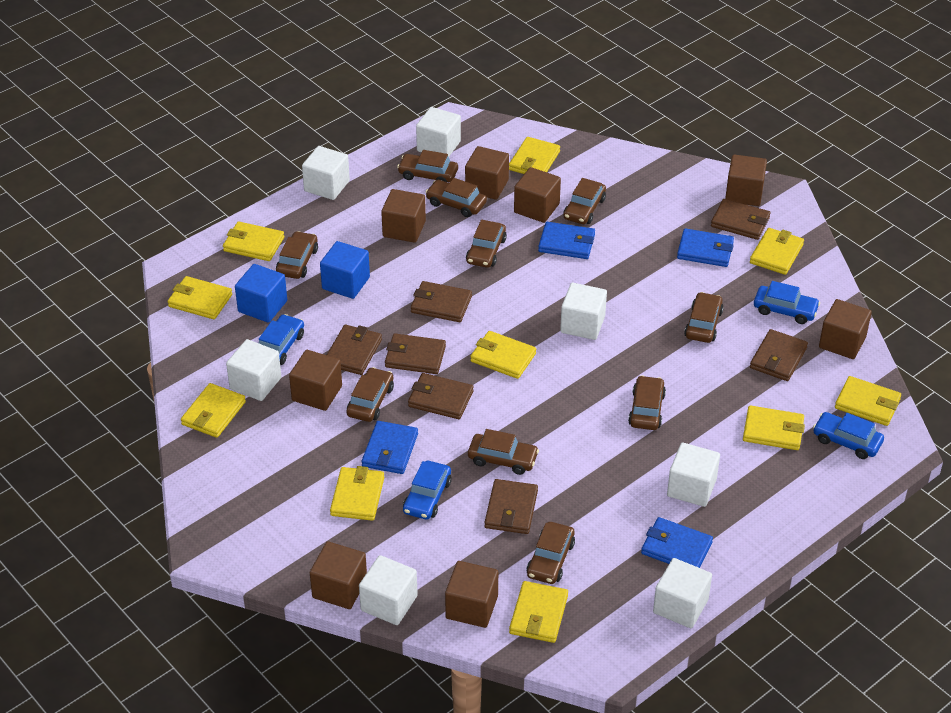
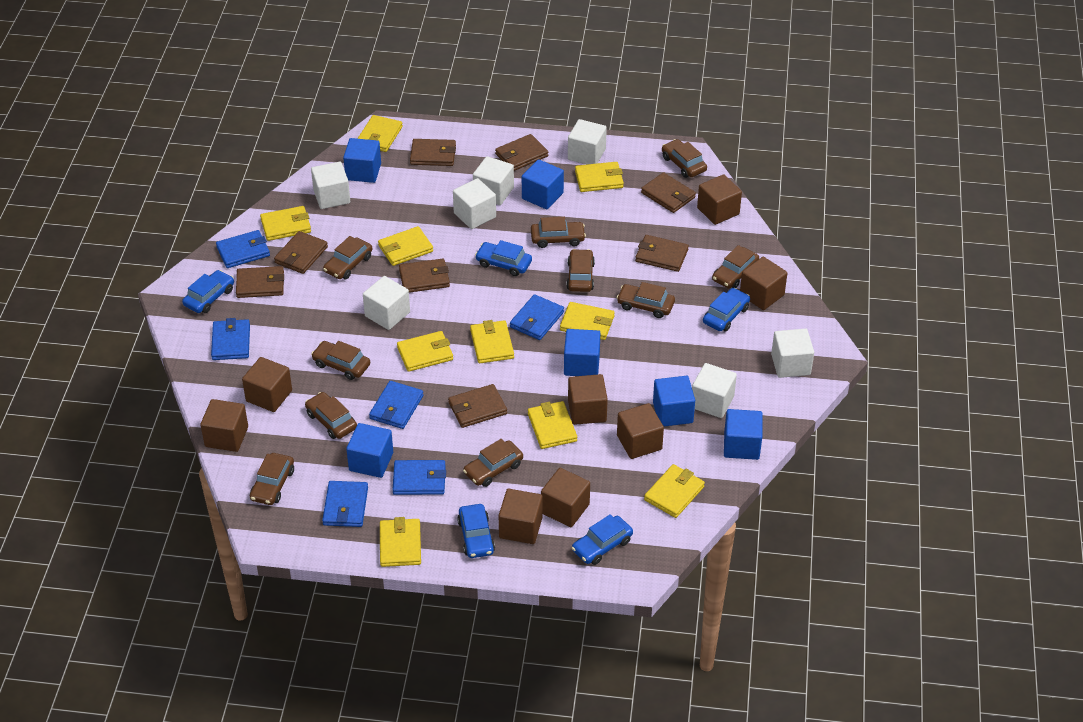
blue car: 4 -> 5
blue cube: 2 -> 6
blue wallet: 4 -> 6
brown wallet: 7 -> 8

